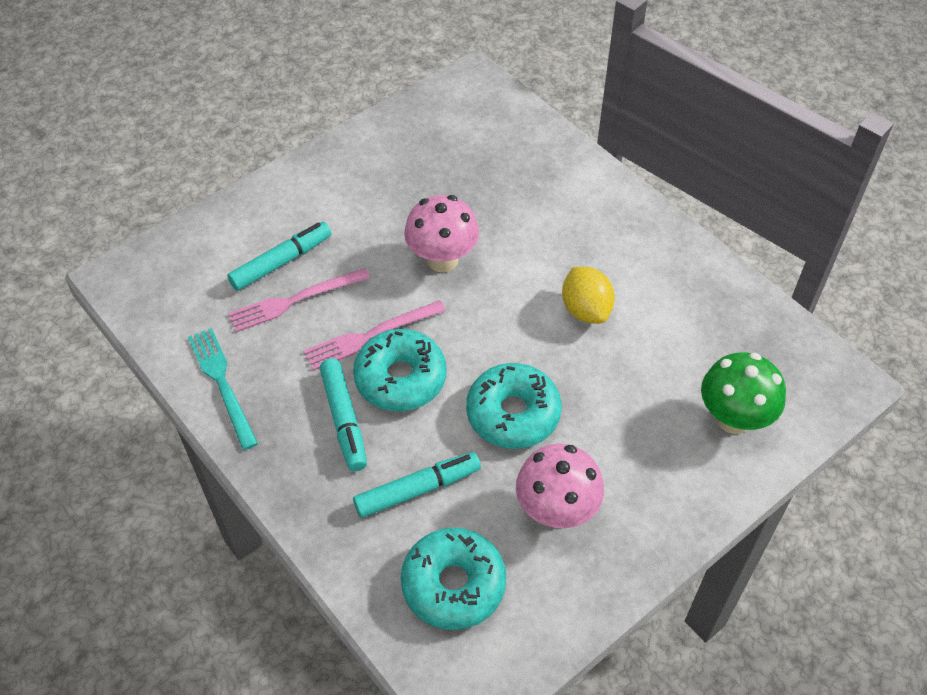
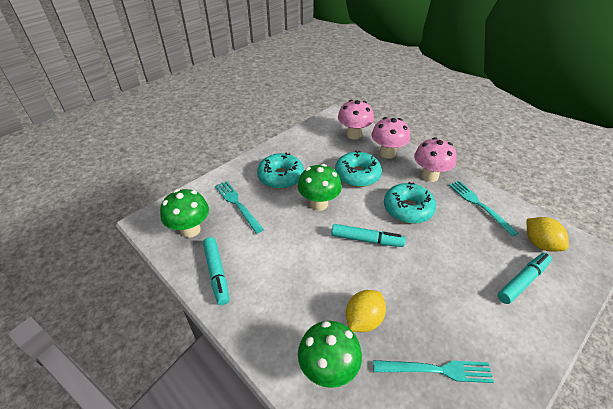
green mushroom: 1 -> 3
pink fork: 2 -> 0
pink mushroom: 2 -> 3
turquoise fork: 1 -> 3
yellow lemon: 1 -> 2

